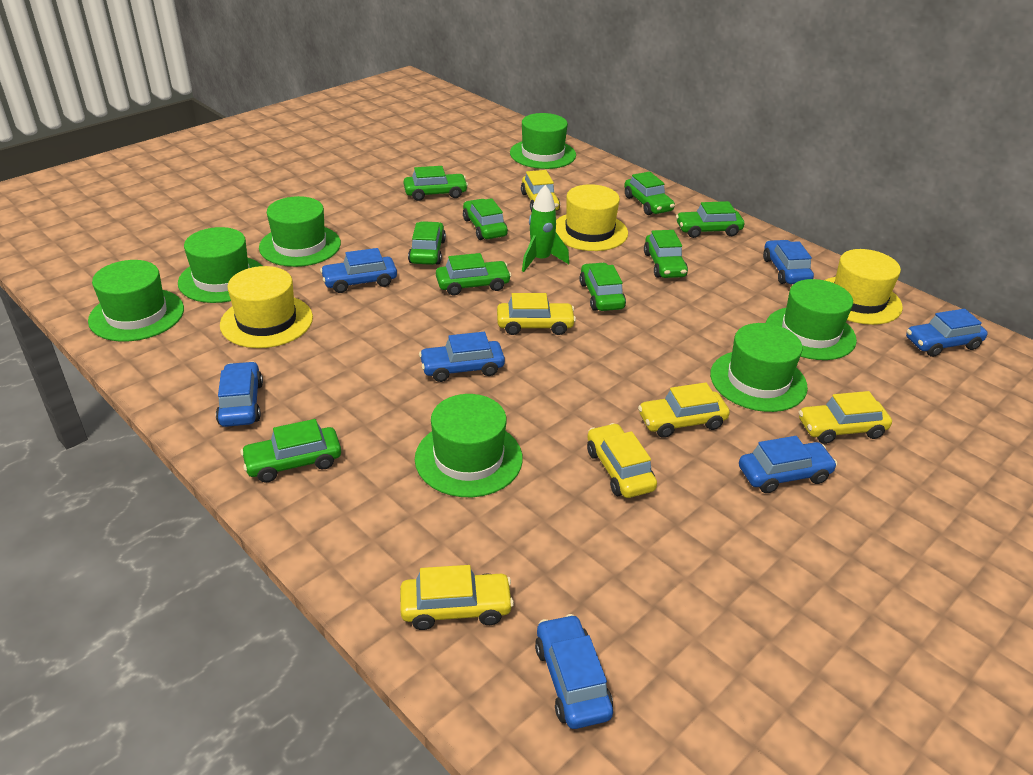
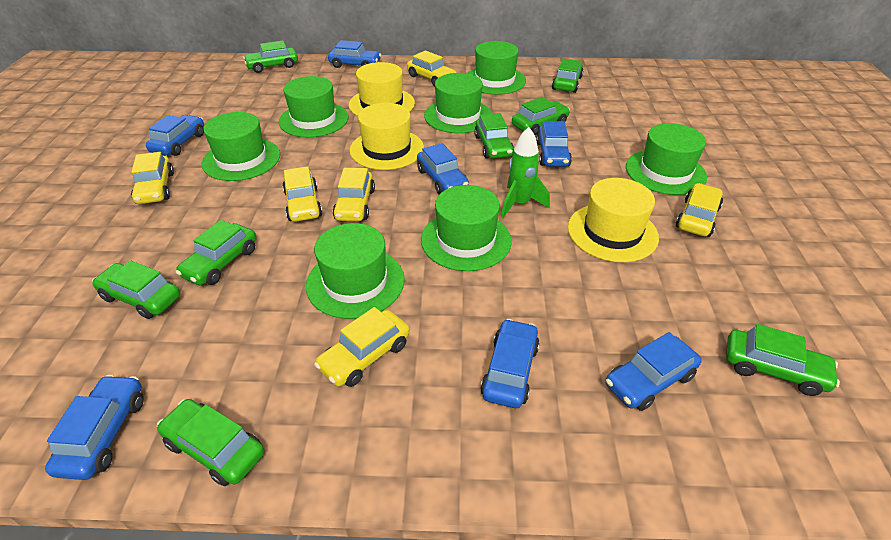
green car: 9 -> 8

